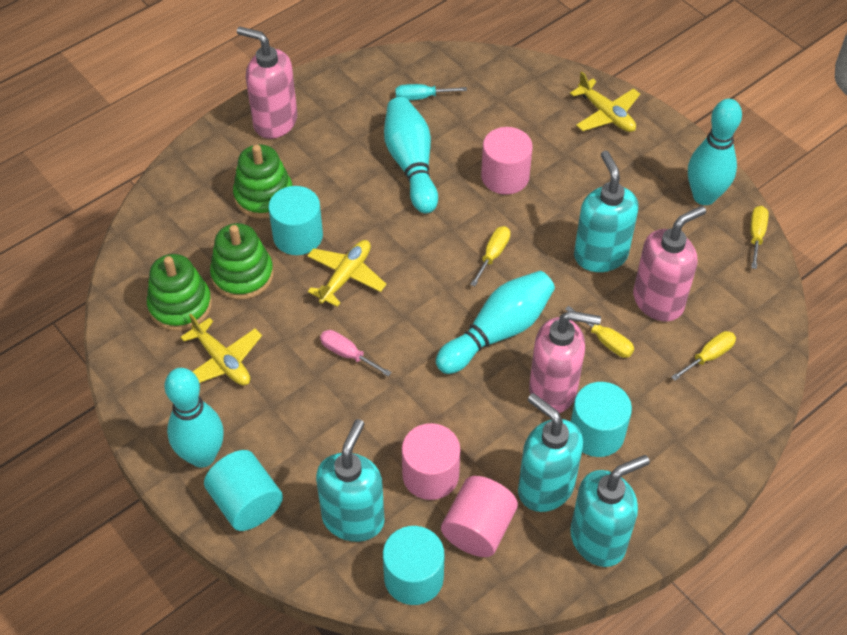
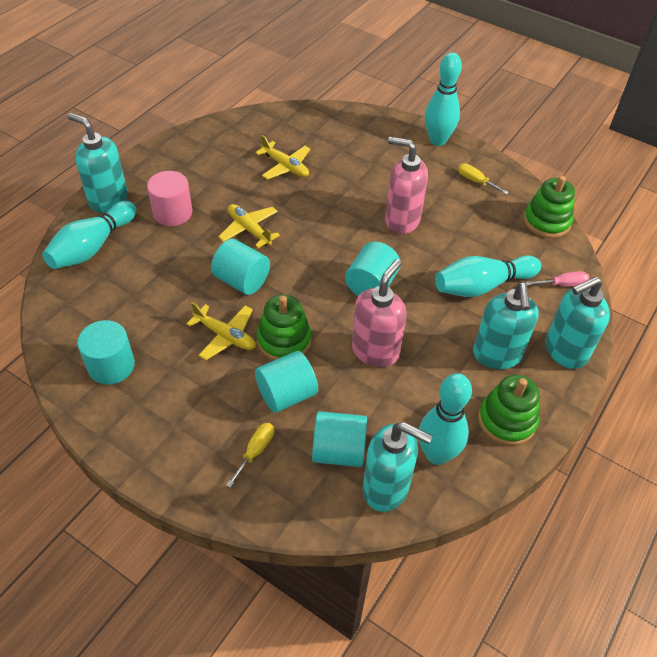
pink cylinder: 3 -> 1
pink soap dispenser: 3 -> 2
turquoise cylinder: 4 -> 5
turquoise screwdriver: 1 -> 0
yellow screwdriver: 4 -> 2

